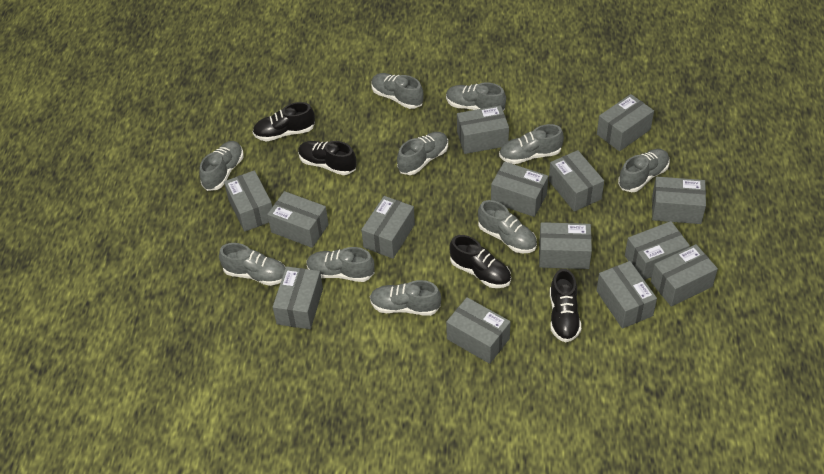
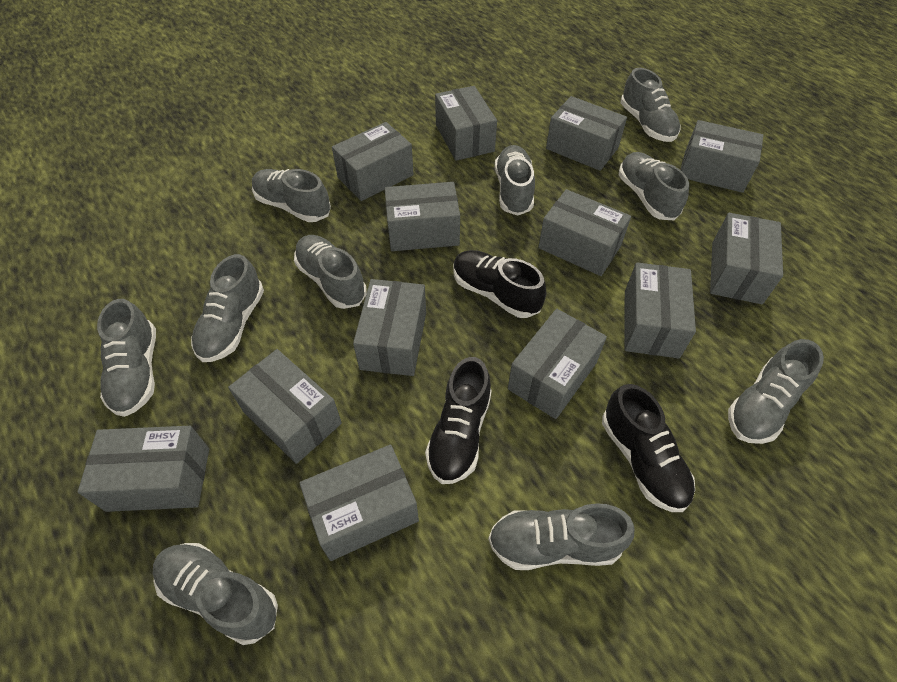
black shoe: 4 -> 3
grey box: 14 -> 13

